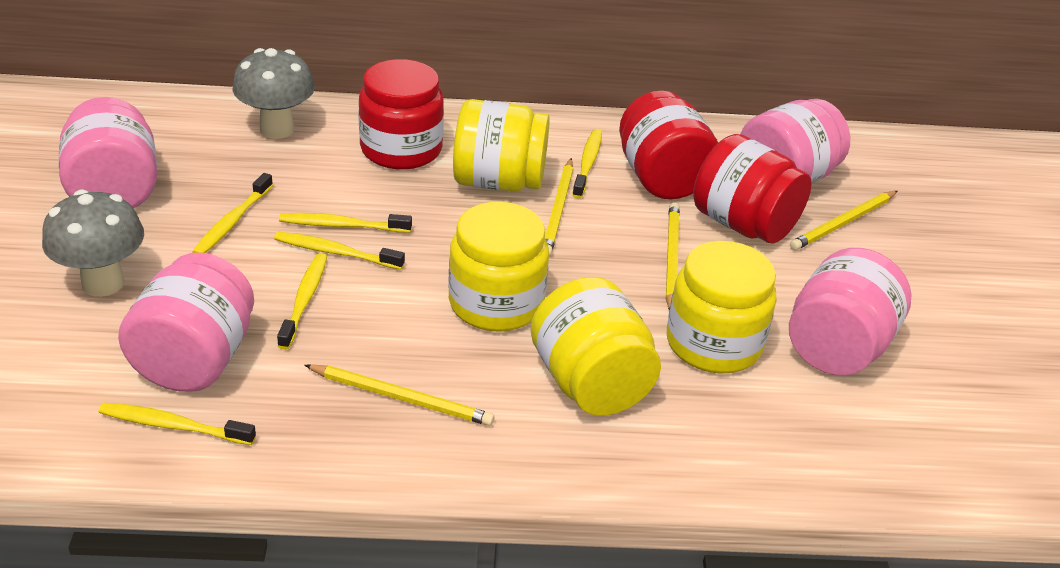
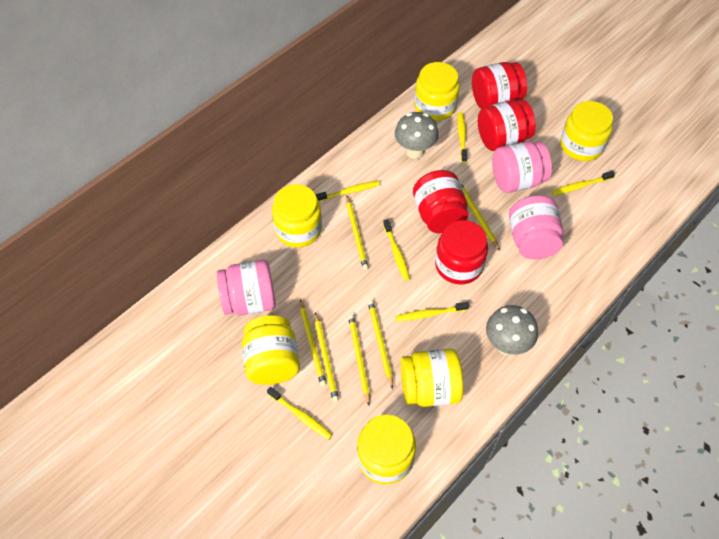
pink jar: 4 -> 3
red jar: 3 -> 4
yellow jar: 4 -> 6
yellow pencil: 4 -> 6

